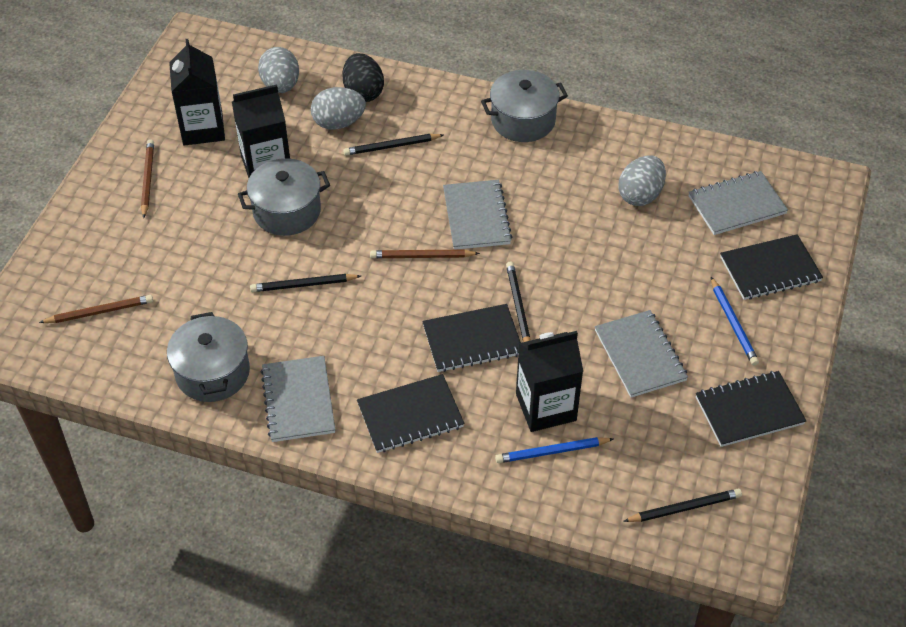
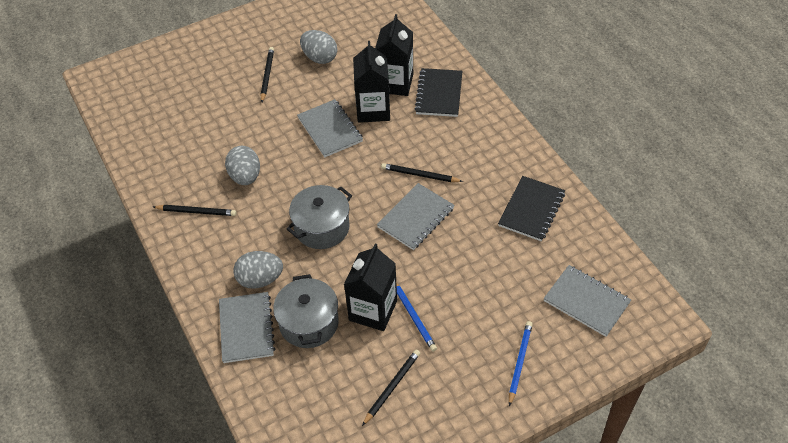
black egg: 1 -> 0
black notebook: 4 -> 2
brown pencil: 3 -> 0
grey pot: 3 -> 2

